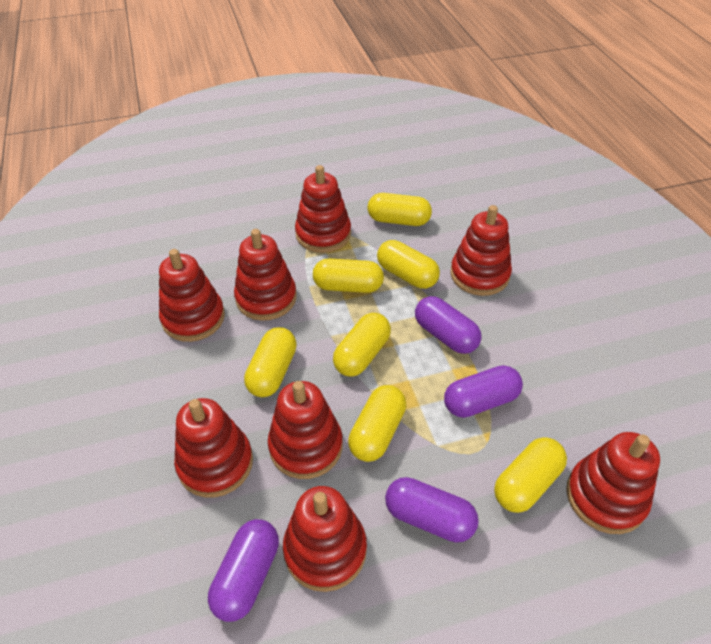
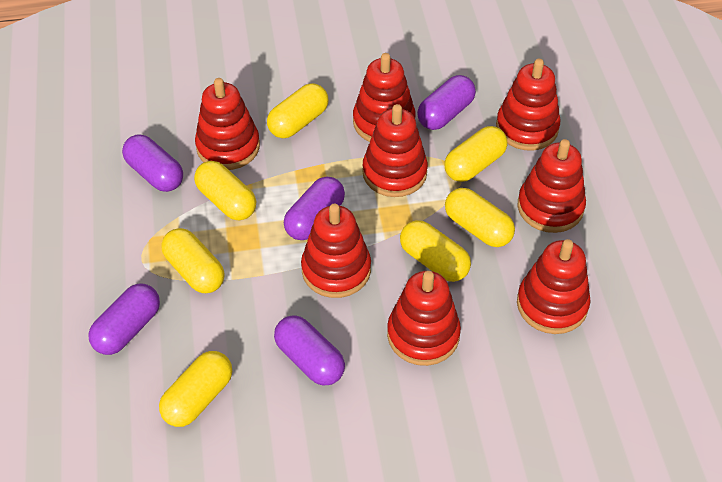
purple capsule: 4 -> 5

